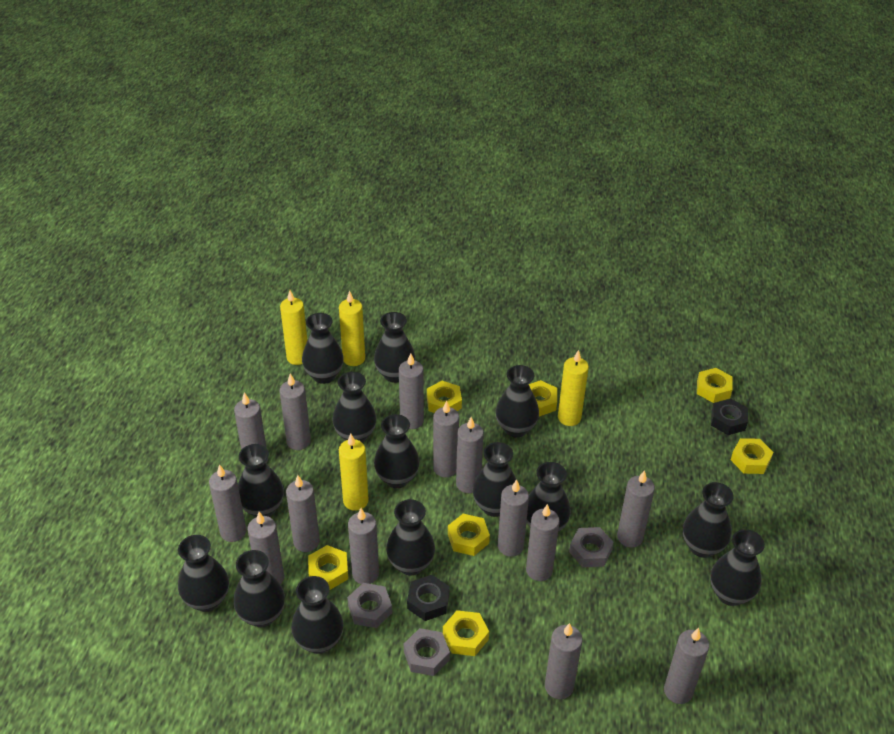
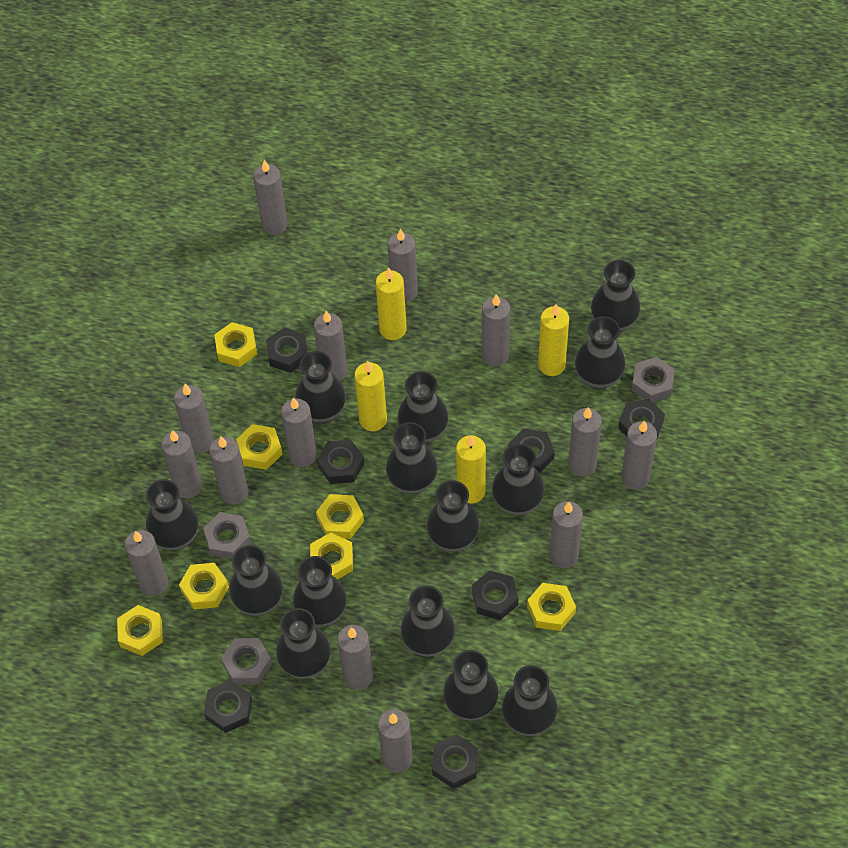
black nut: 2 -> 7

